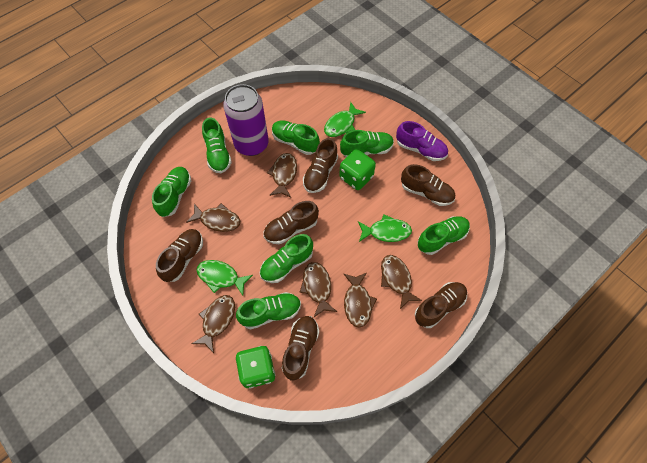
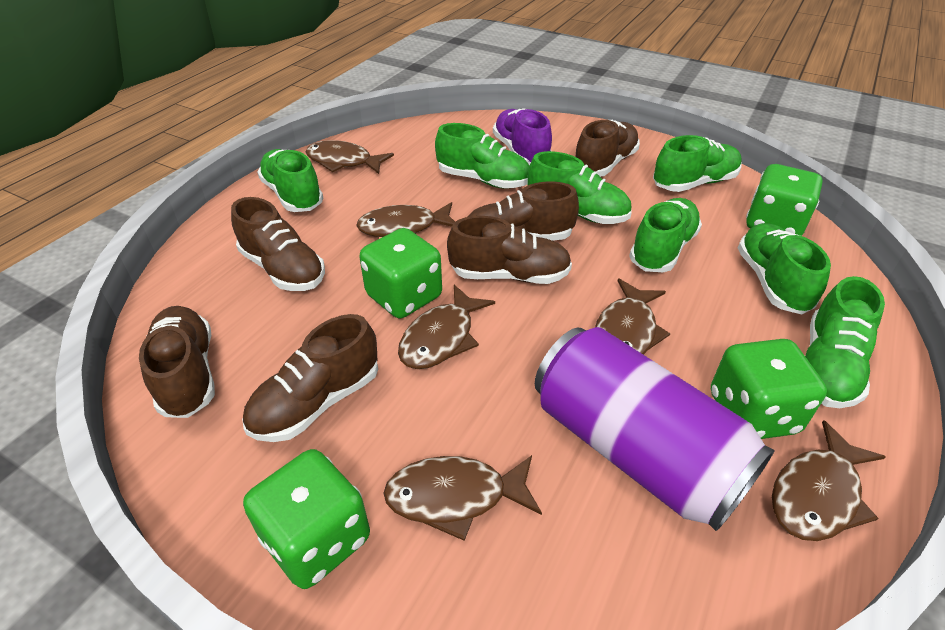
green dice: 2 -> 4
green fish: 3 -> 0

